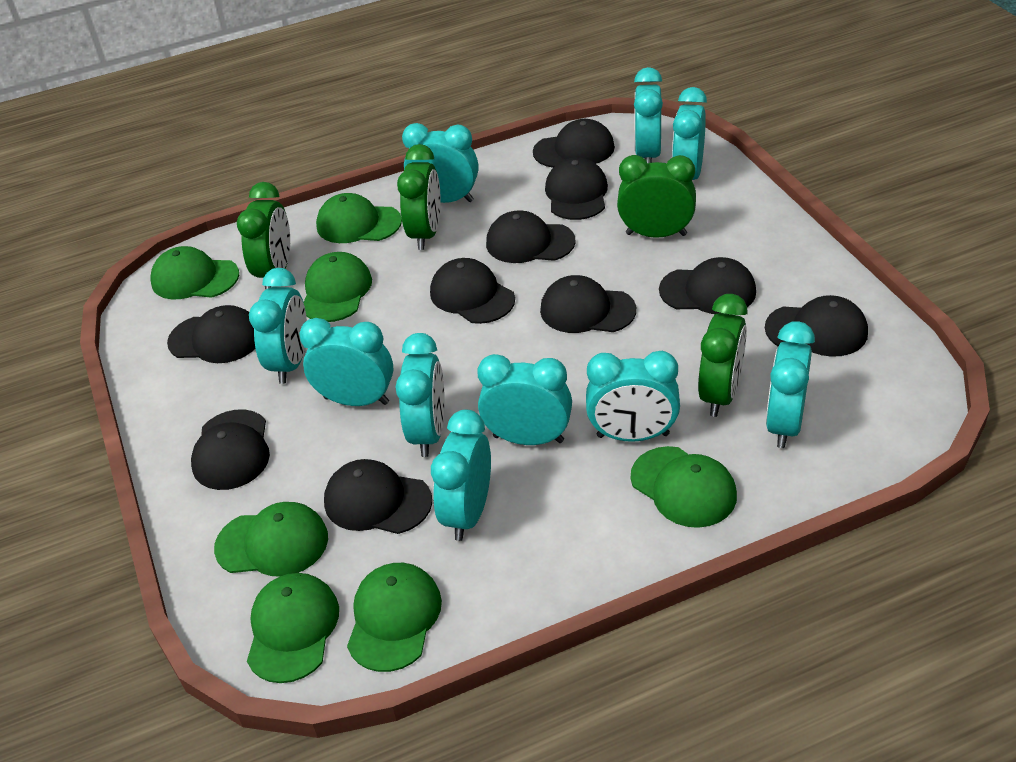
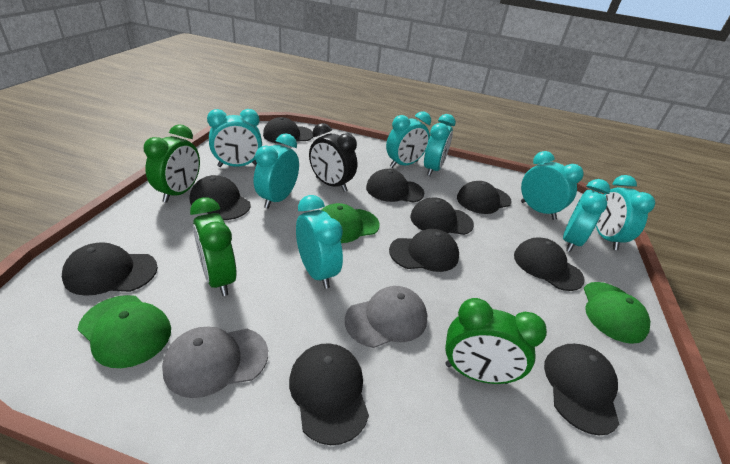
black clock: 0 -> 1
green cap: 7 -> 3
green clock: 4 -> 3
grey cap: 0 -> 2
turquoise clock: 10 -> 8

